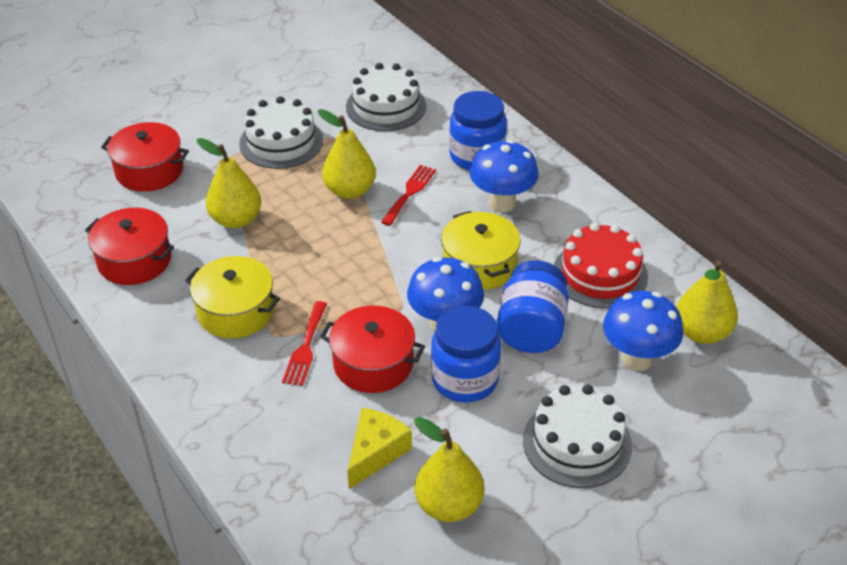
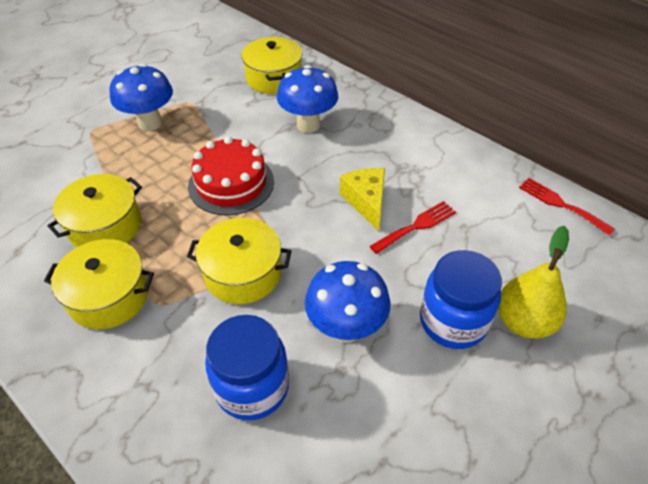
blue jar: 3 -> 2
red pot: 3 -> 0
white cake: 3 -> 0
yellow pear: 4 -> 1
yellow pot: 2 -> 4

